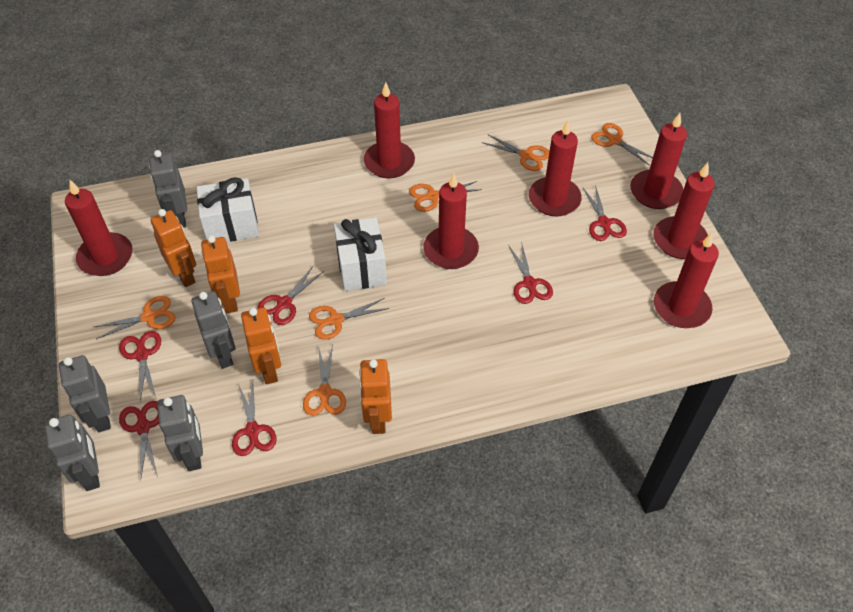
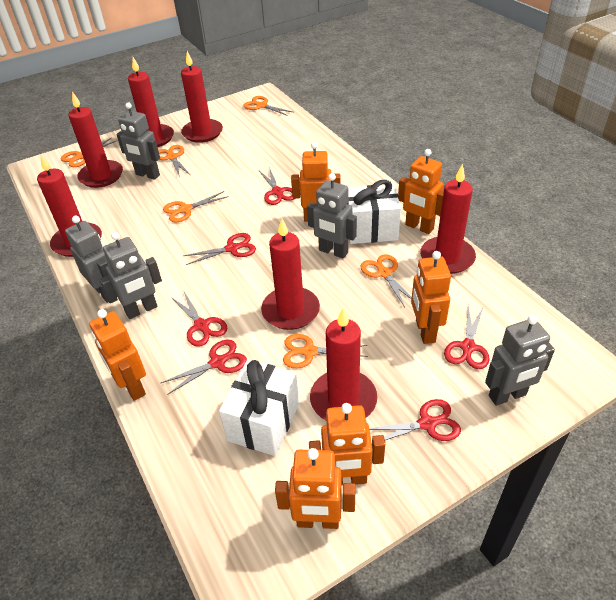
orange robot: 4 -> 6

